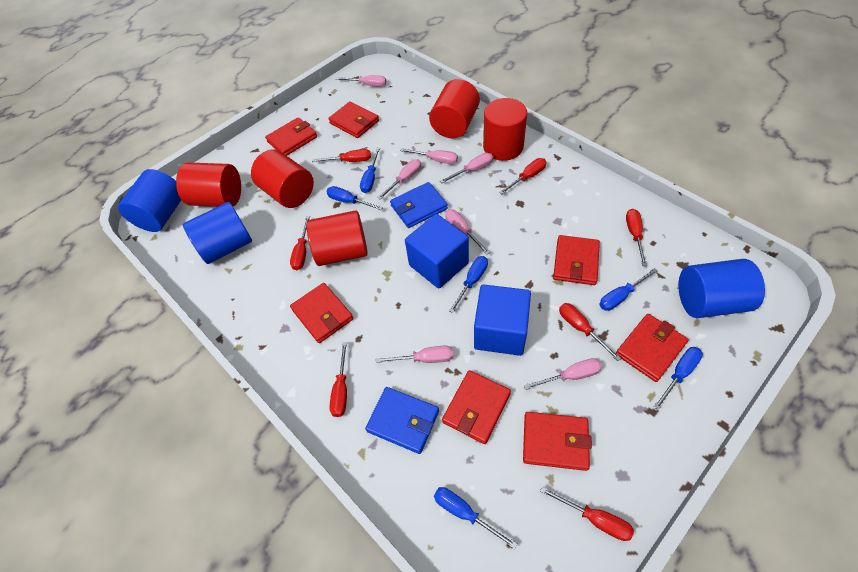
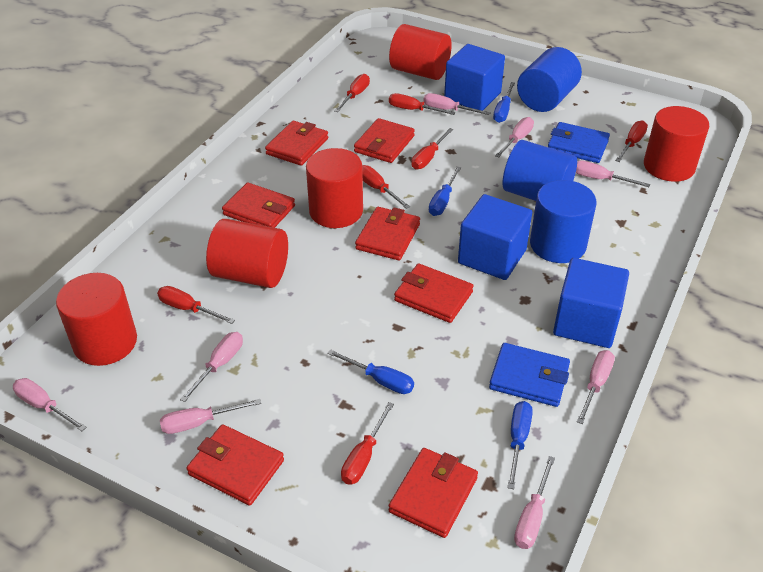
blue cube: 2 -> 3
blue screwdriver: 6 -> 4
pink screwdriver: 7 -> 8

